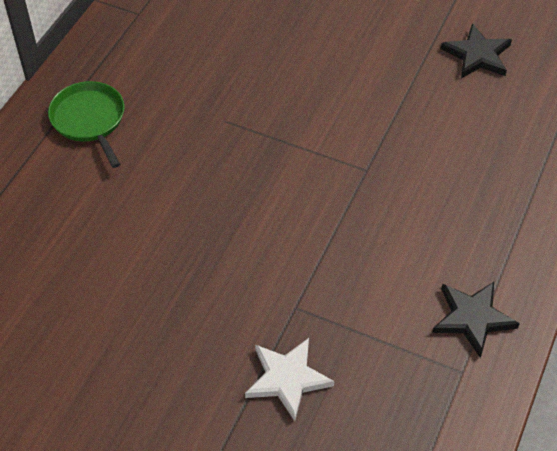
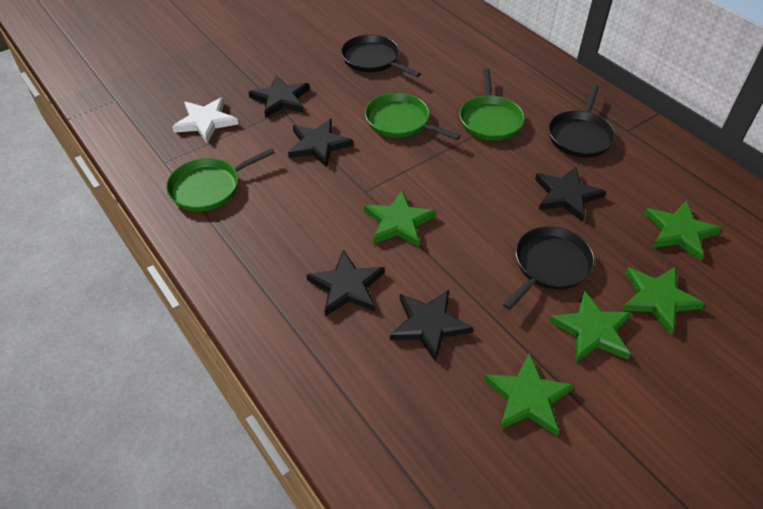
black pan: 0 -> 3
black star: 2 -> 5
green pan: 1 -> 3
green star: 0 -> 5

